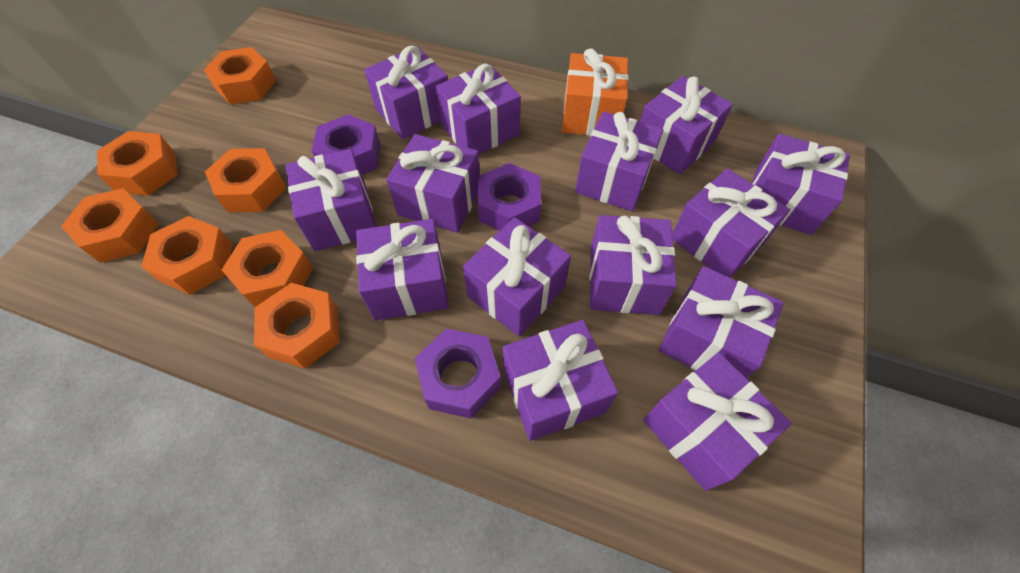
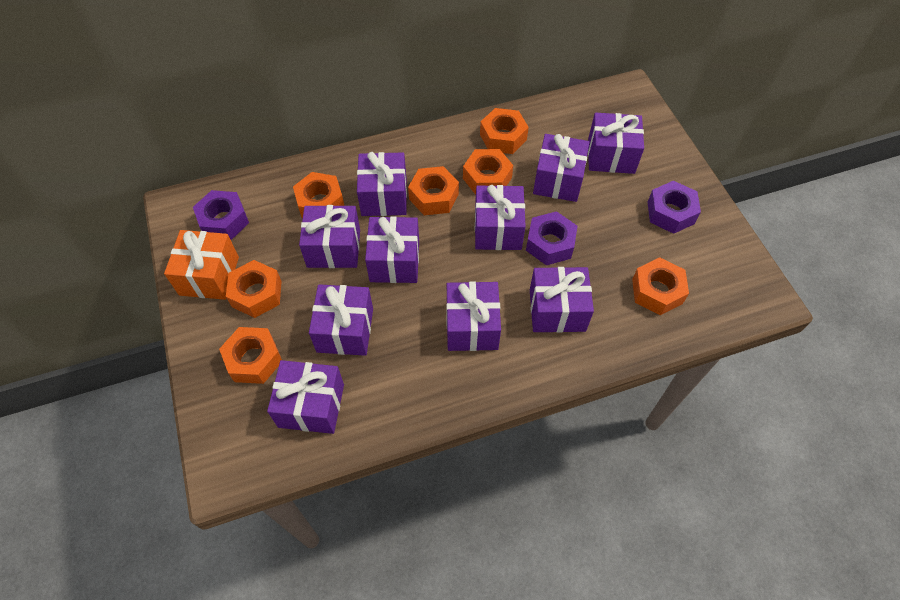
purple gift: 14 -> 10

